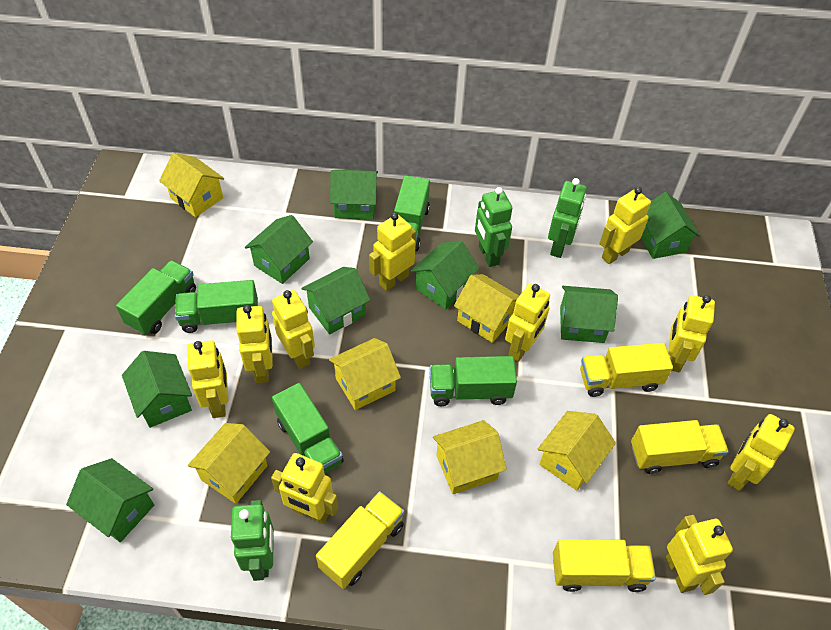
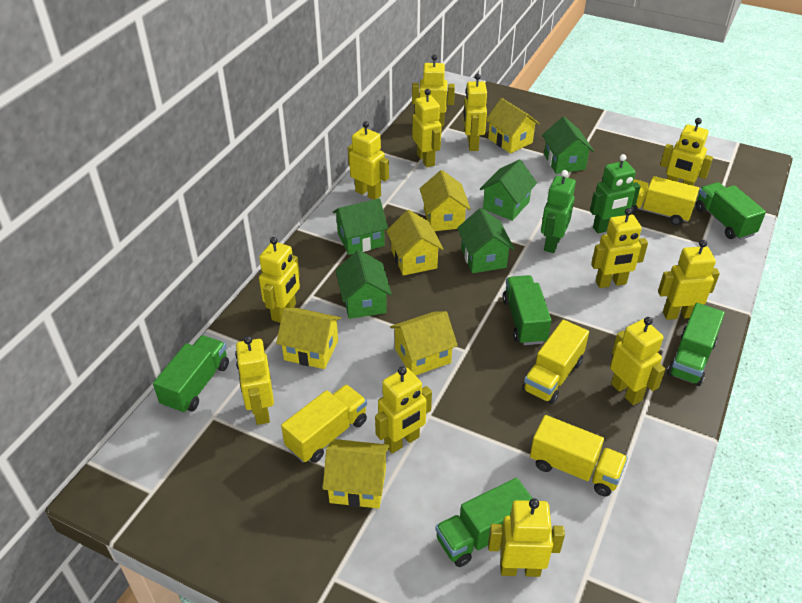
green house: 8 -> 5
green robot: 3 -> 2
yellow robot: 10 -> 12

